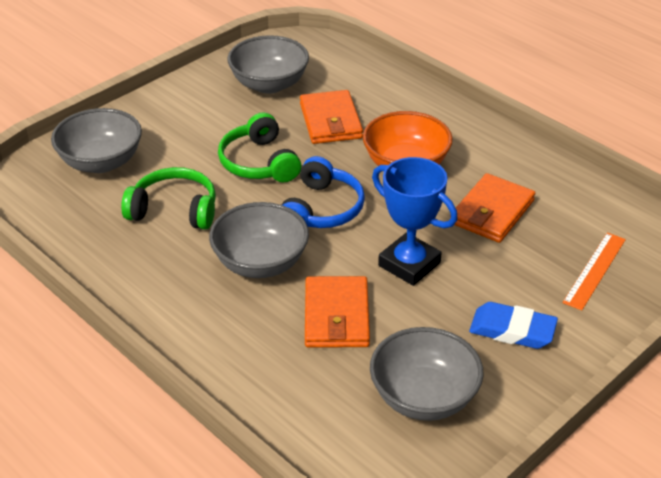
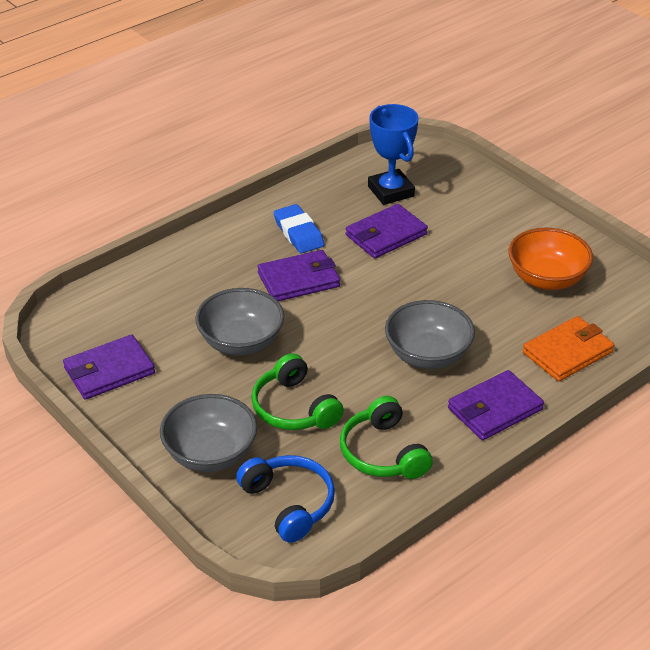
grey bowl: 4 -> 3
orange ruler: 1 -> 0
orange wallet: 3 -> 1
purple wallet: 0 -> 4

